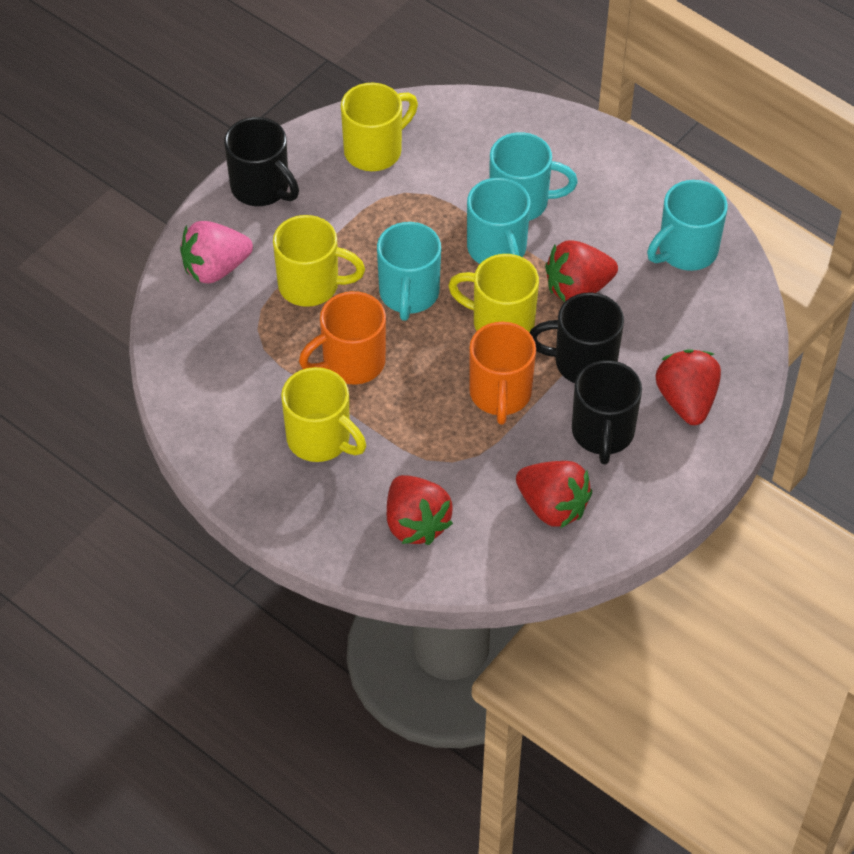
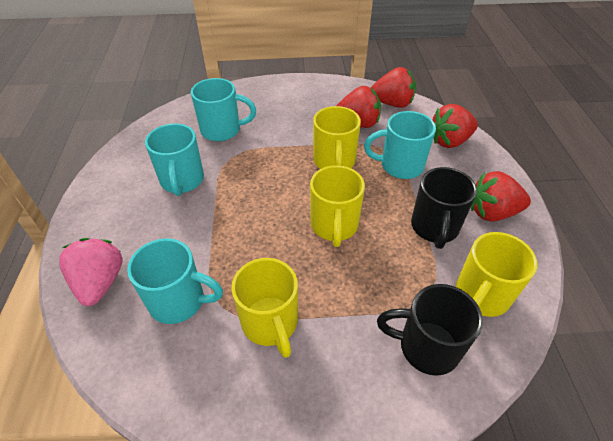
black mug: 3 -> 2
orange mug: 2 -> 0

